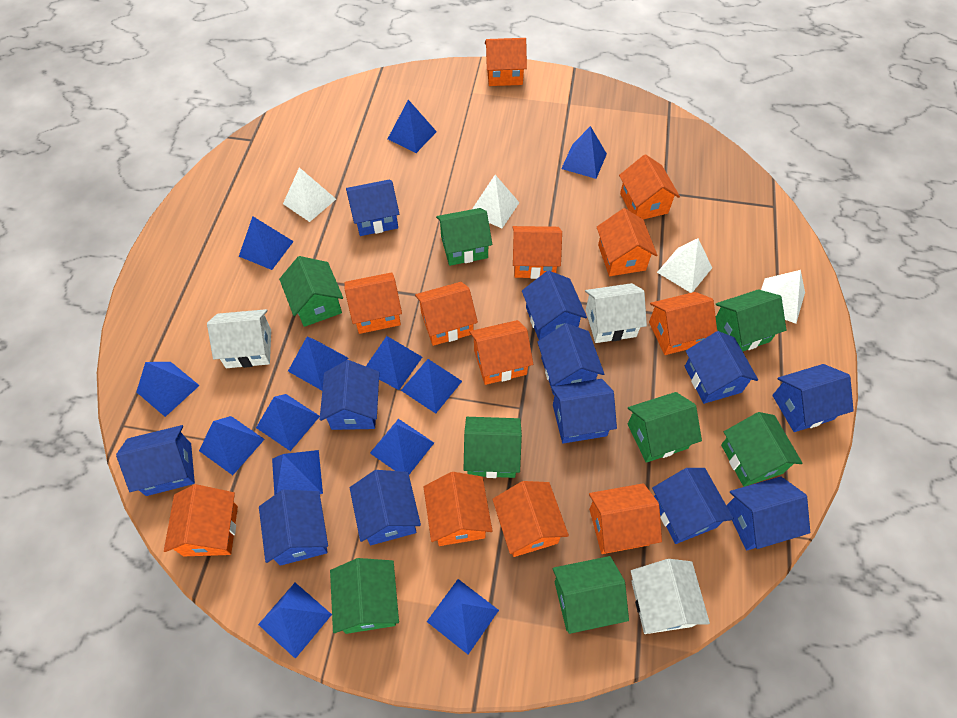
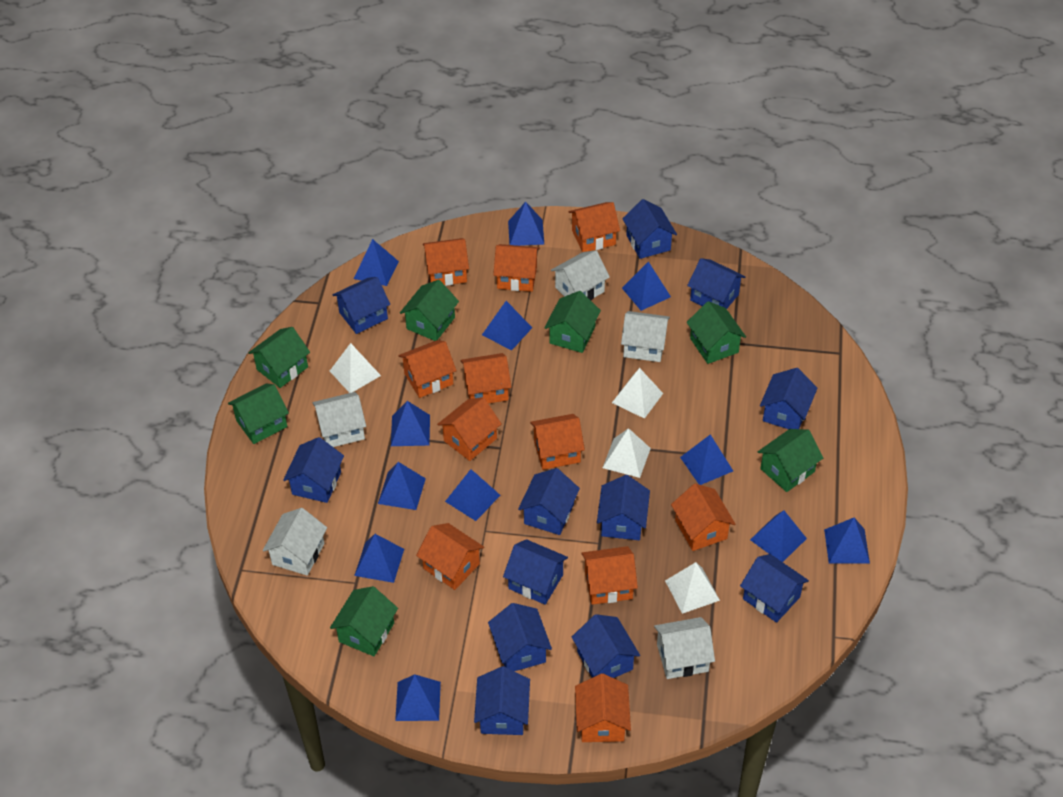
blue pyramid: 13 -> 12
green house: 8 -> 7
orange house: 12 -> 11
white house: 3 -> 5

